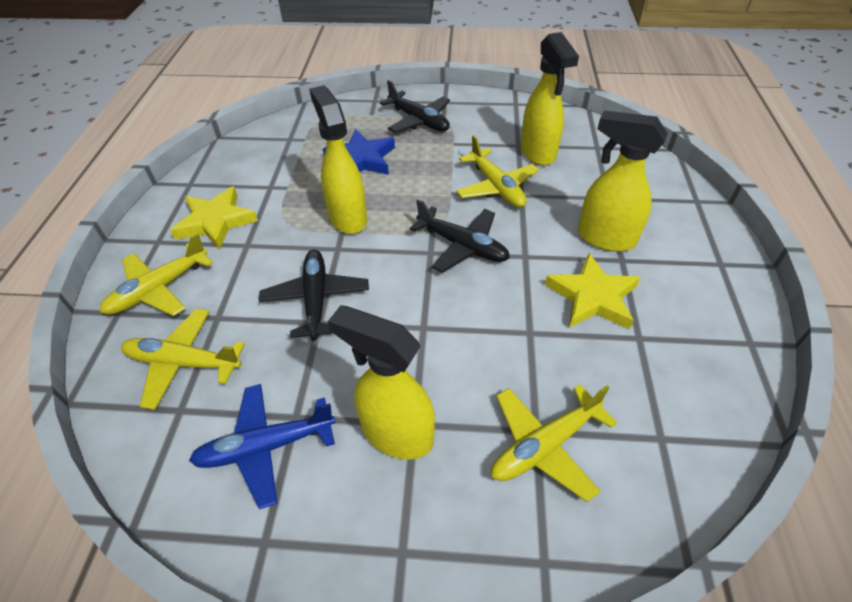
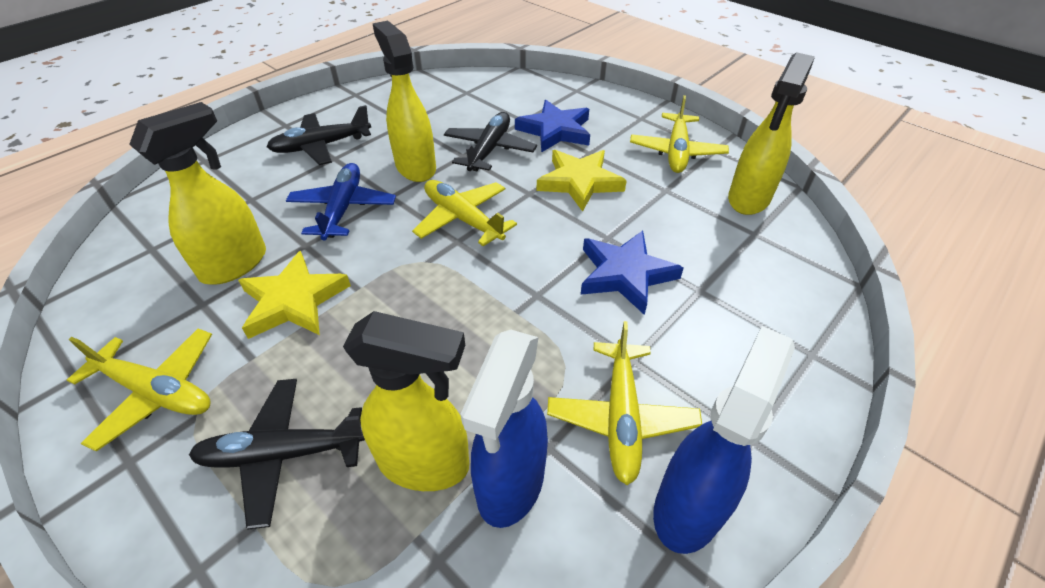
blue spray bottle: 0 -> 2
blue star: 1 -> 2

